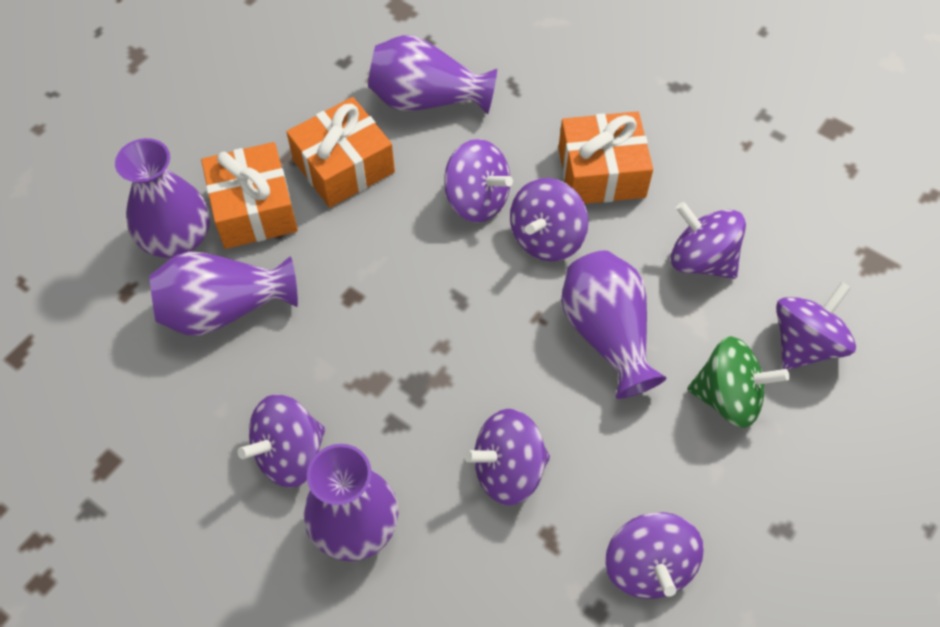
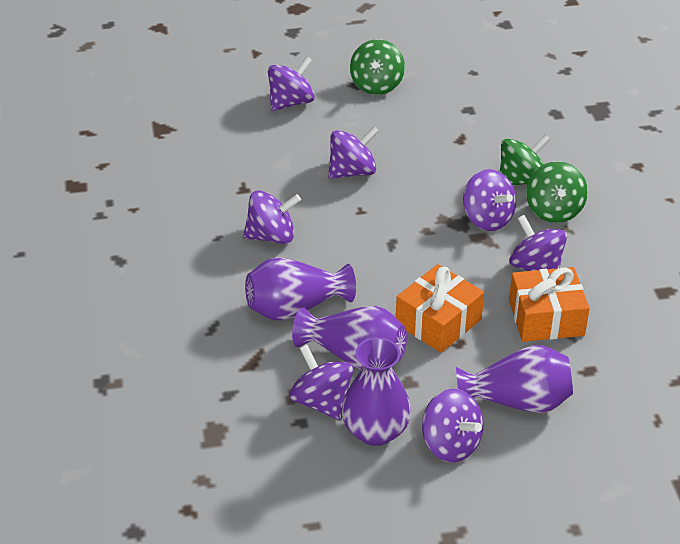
green spinning top: 1 -> 3
orange gift: 3 -> 2
purple vase: 5 -> 4

